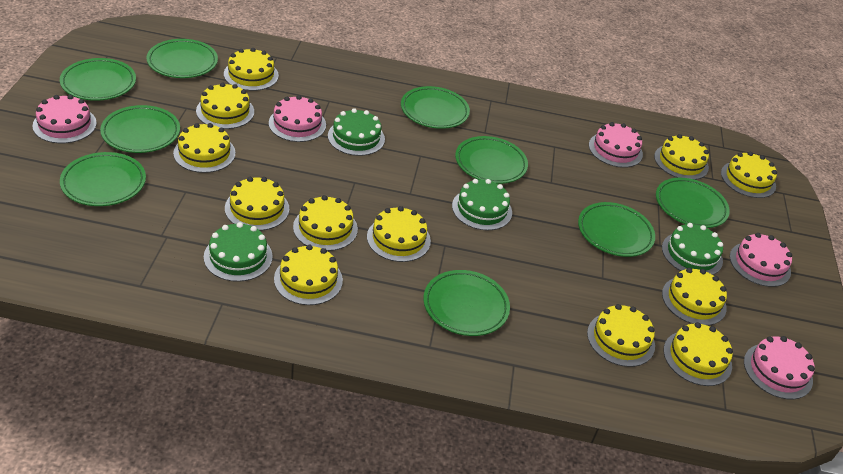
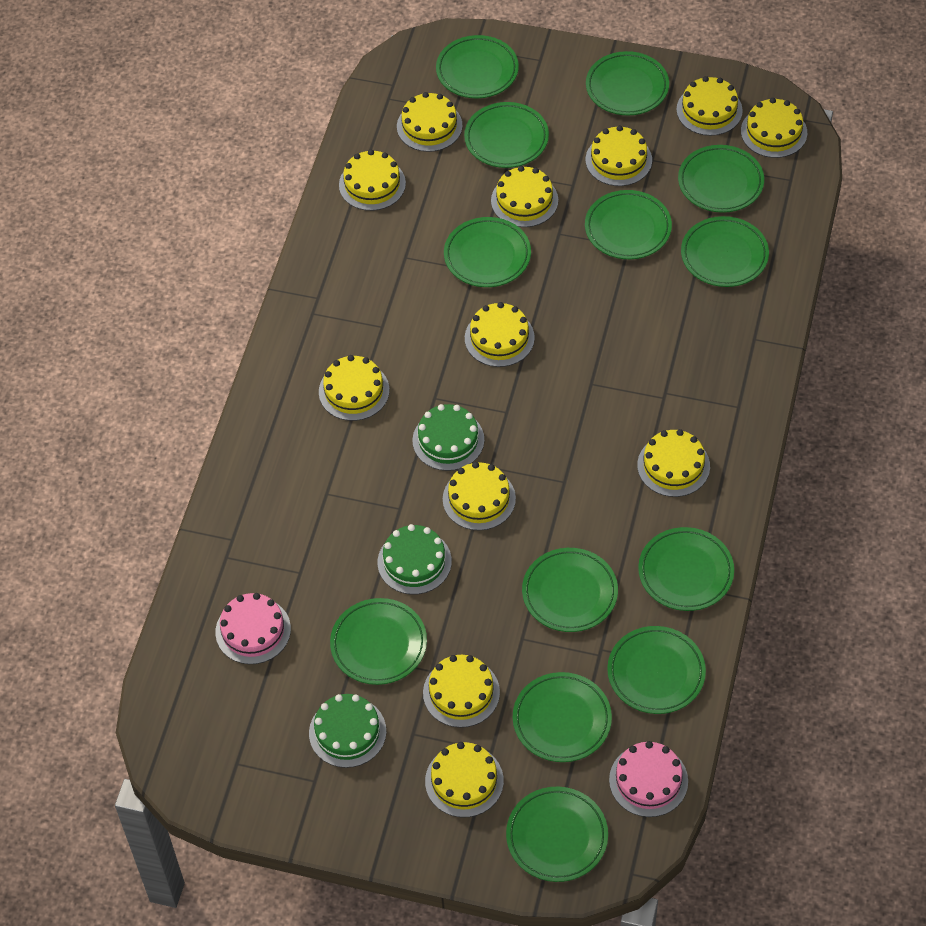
green cake: 4 -> 3
green plate: 9 -> 13
pink cake: 5 -> 2

